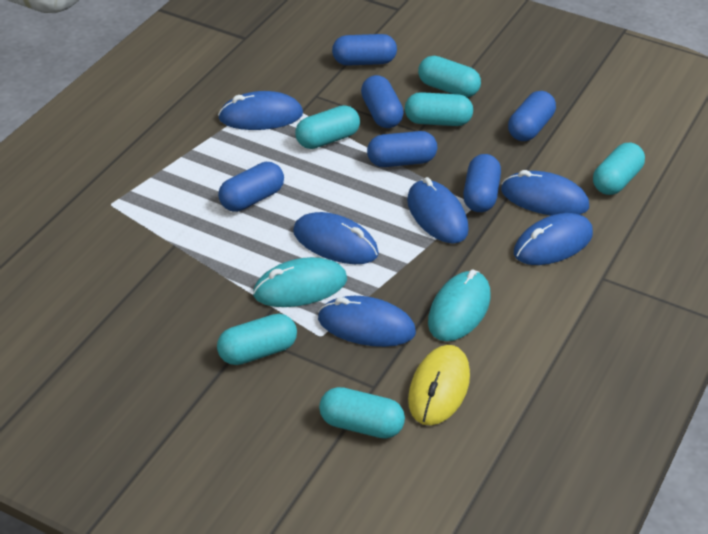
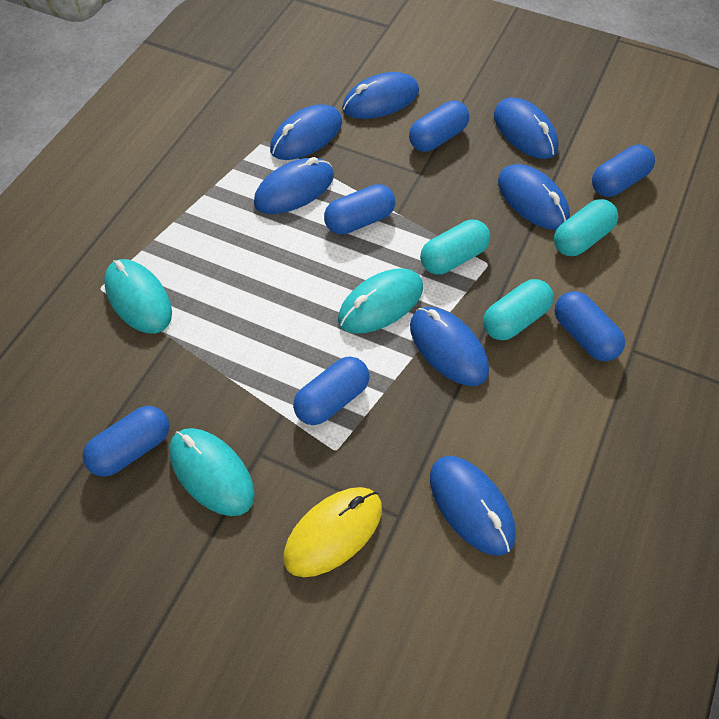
blue mouse: 6 -> 7
turquoise capsule: 6 -> 3
turquoise mouse: 2 -> 3

